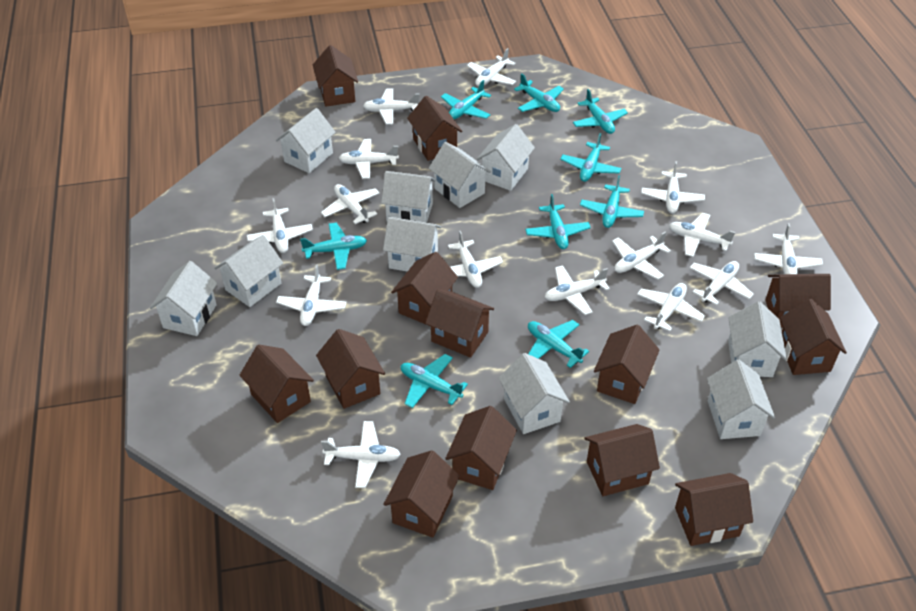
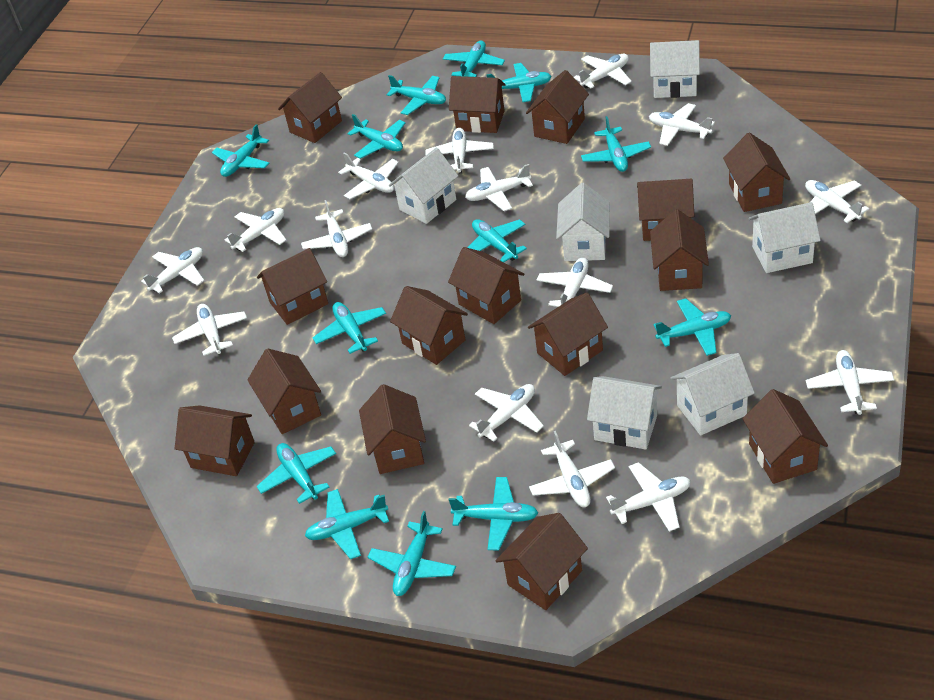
brown house: 13 -> 15
turquoise plane: 9 -> 13
white house: 10 -> 6

